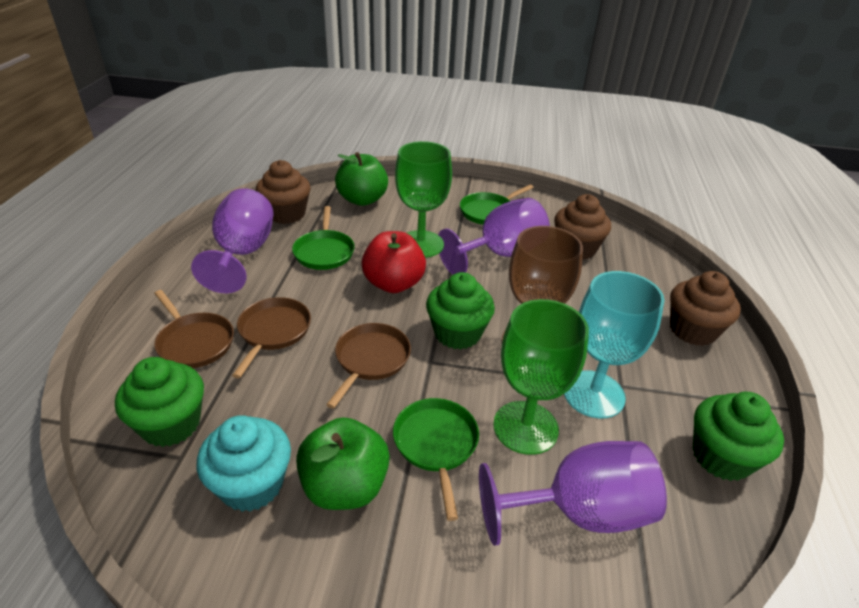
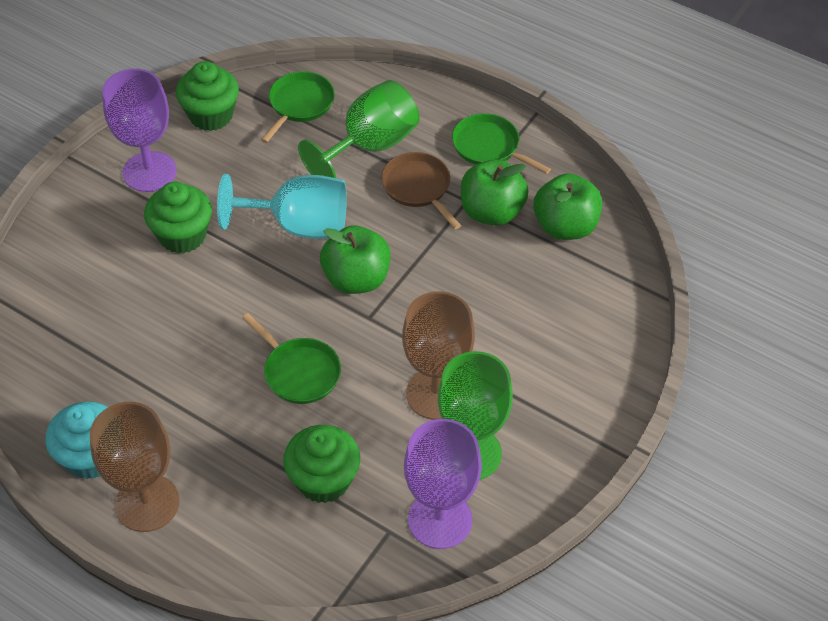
brown cupcake: 3 -> 0
brown goblet: 1 -> 2
brown pan: 3 -> 1
green apple: 2 -> 3
purple goblet: 3 -> 2
red apple: 1 -> 0

